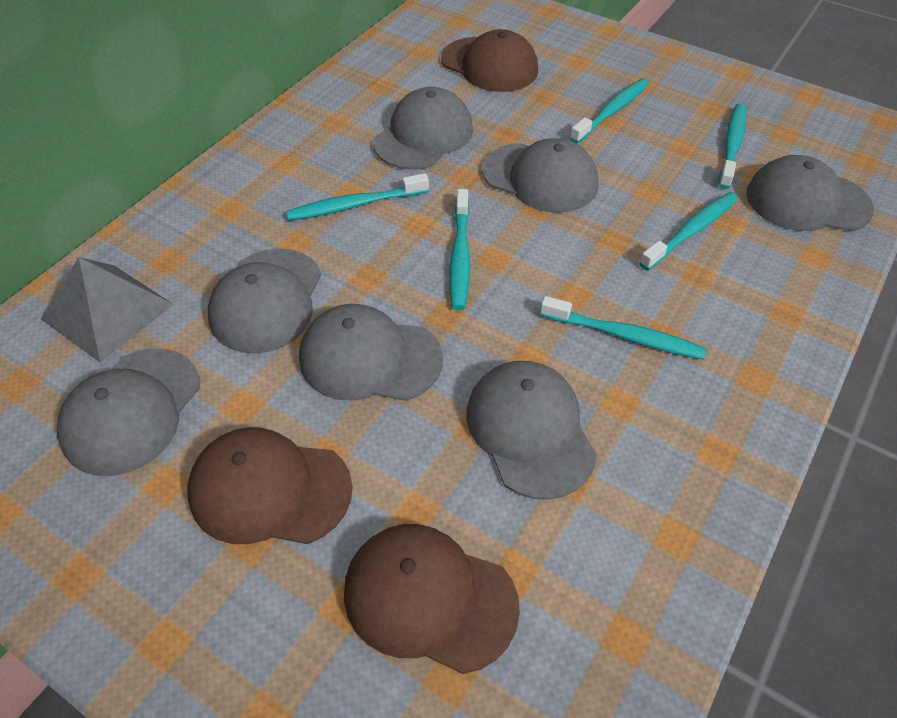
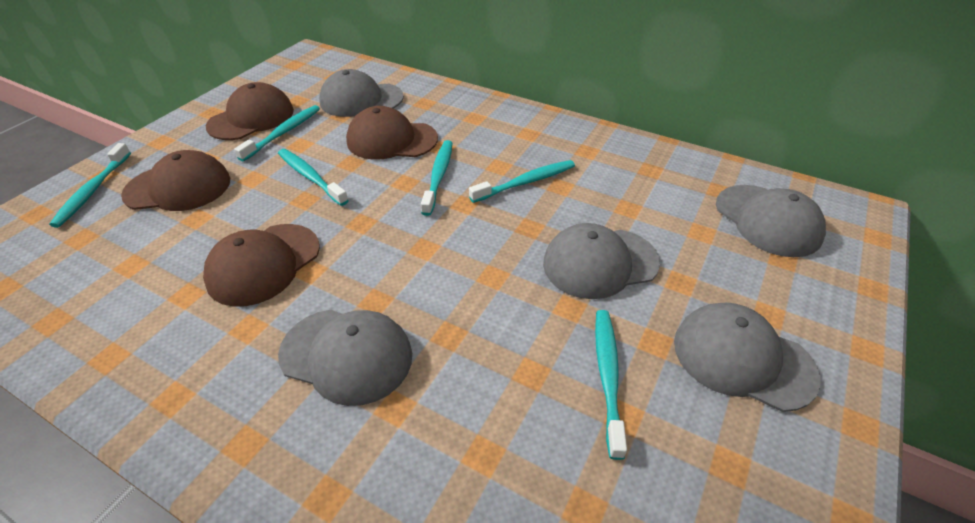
brown cap: 3 -> 4
grey cap: 7 -> 5
grey pyramid: 1 -> 0

